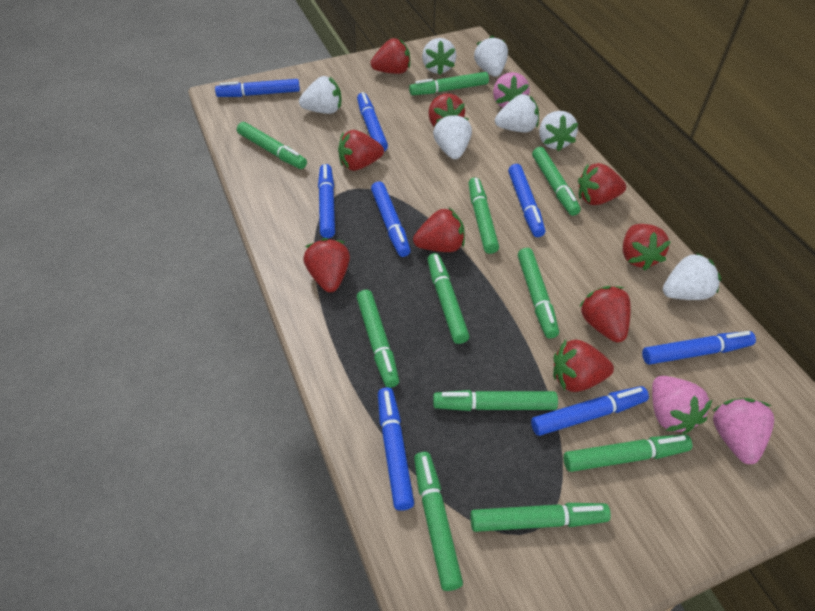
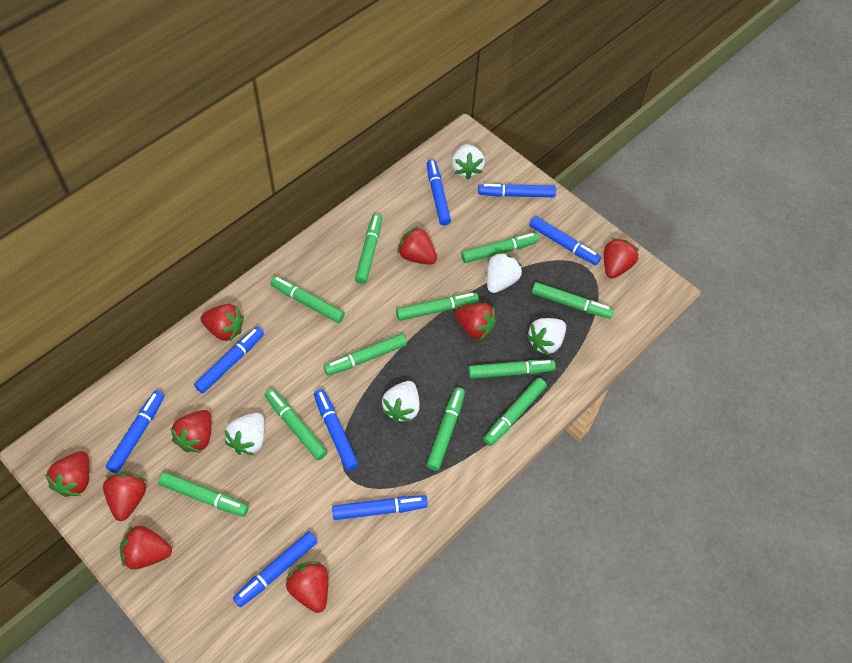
pink strawberry: 3 -> 0
white strawberry: 7 -> 5

